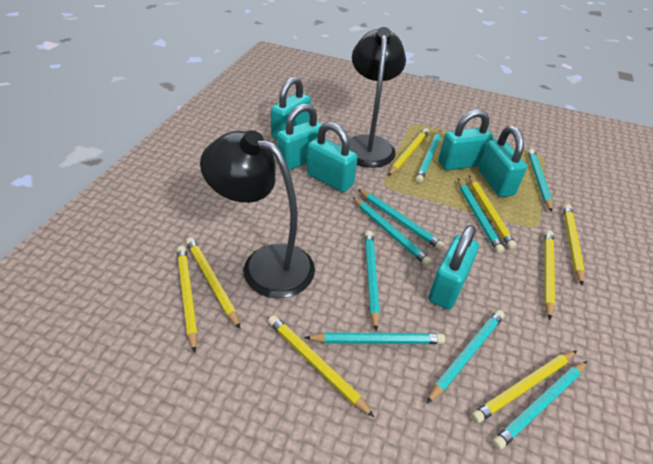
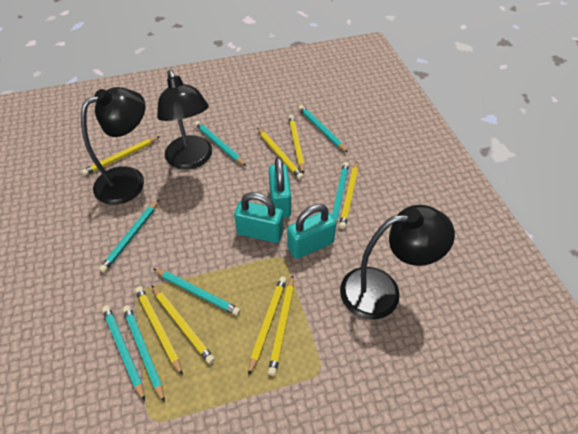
black lamp: 2 -> 3
turquoise padlock: 6 -> 3
turquoise pencil: 9 -> 7

